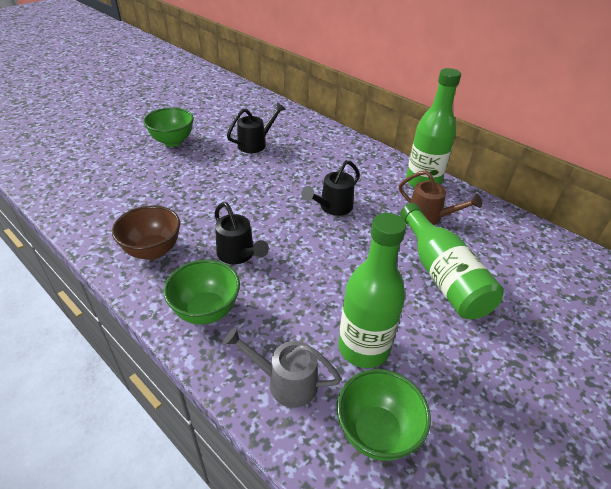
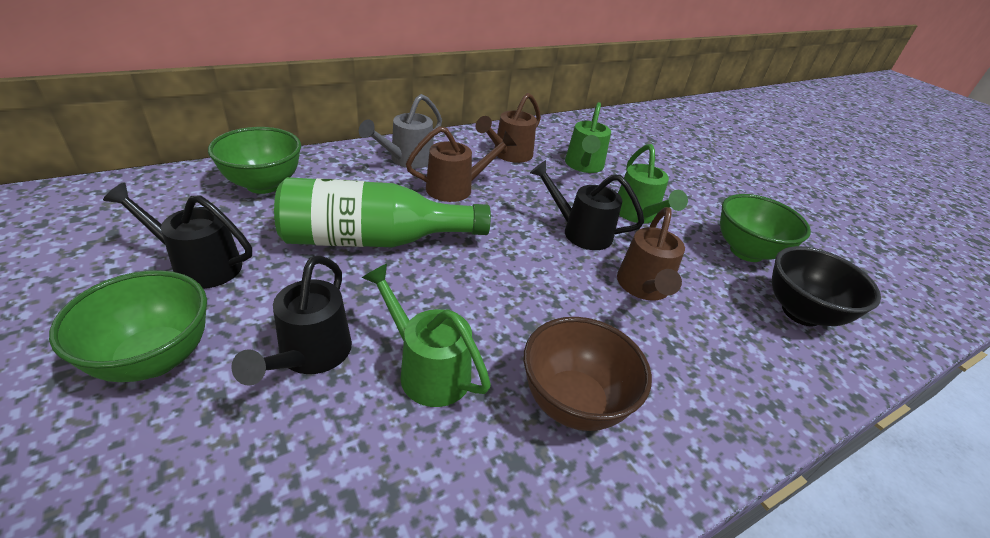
black bowl: 0 -> 1
brown watering can: 1 -> 3
green bottle: 3 -> 1
green watering can: 0 -> 3

